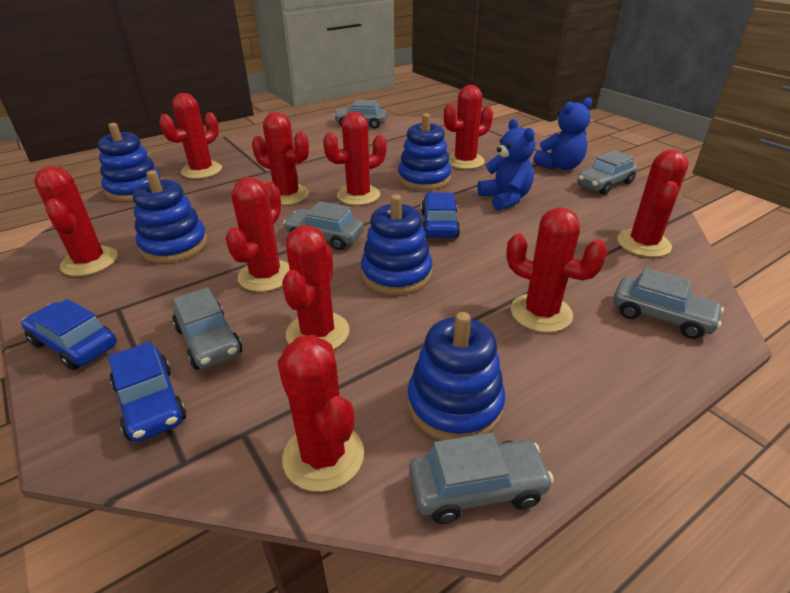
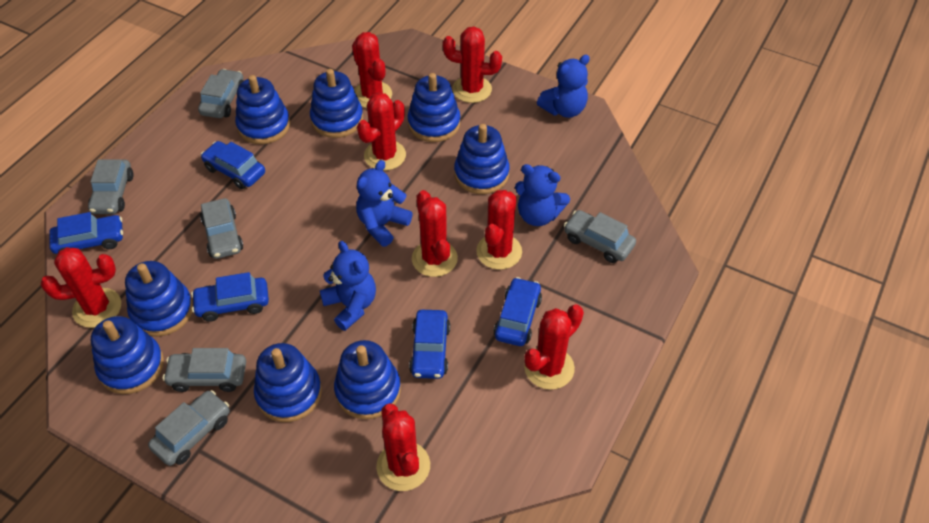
blue car: 3 -> 5
blue stacking toy: 5 -> 8
blue teddy bear: 2 -> 4
red cactus: 10 -> 8

